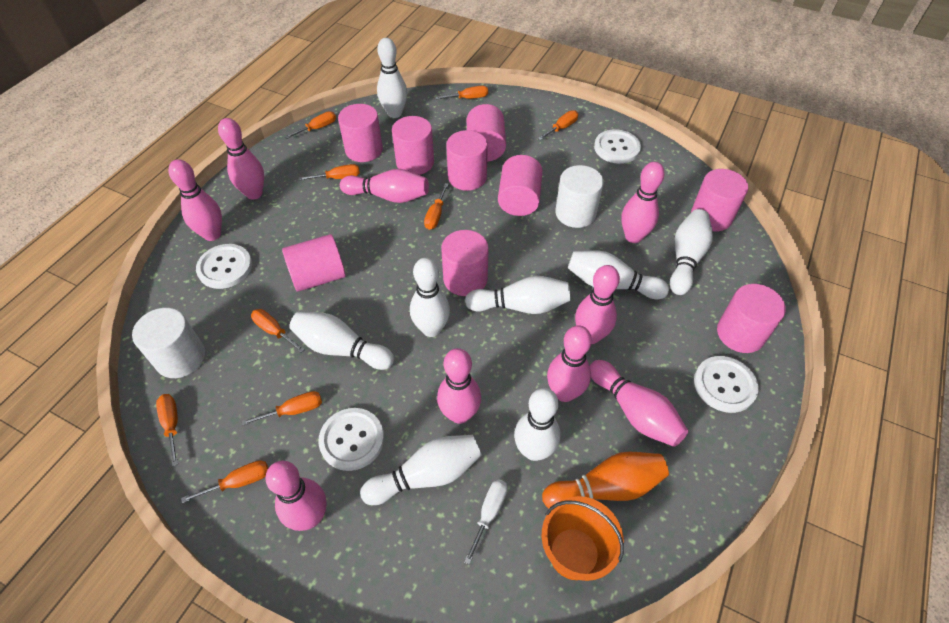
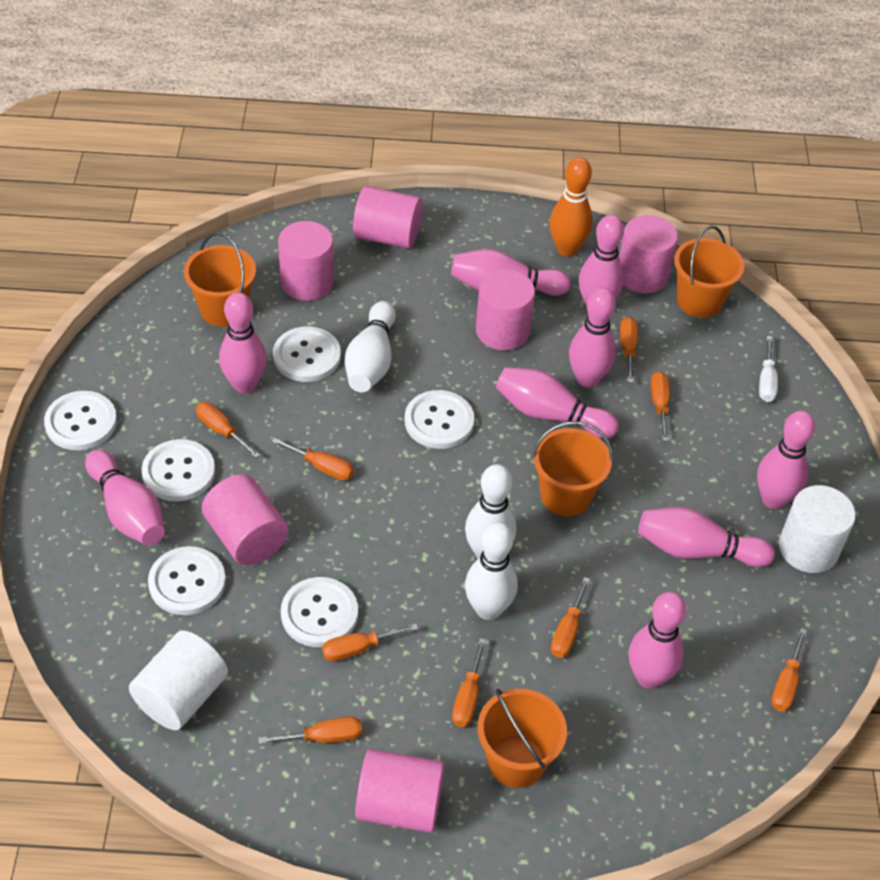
orange bucket: 1 -> 4
pink cylinder: 9 -> 6
white bowling pin: 8 -> 3
white button: 4 -> 6

